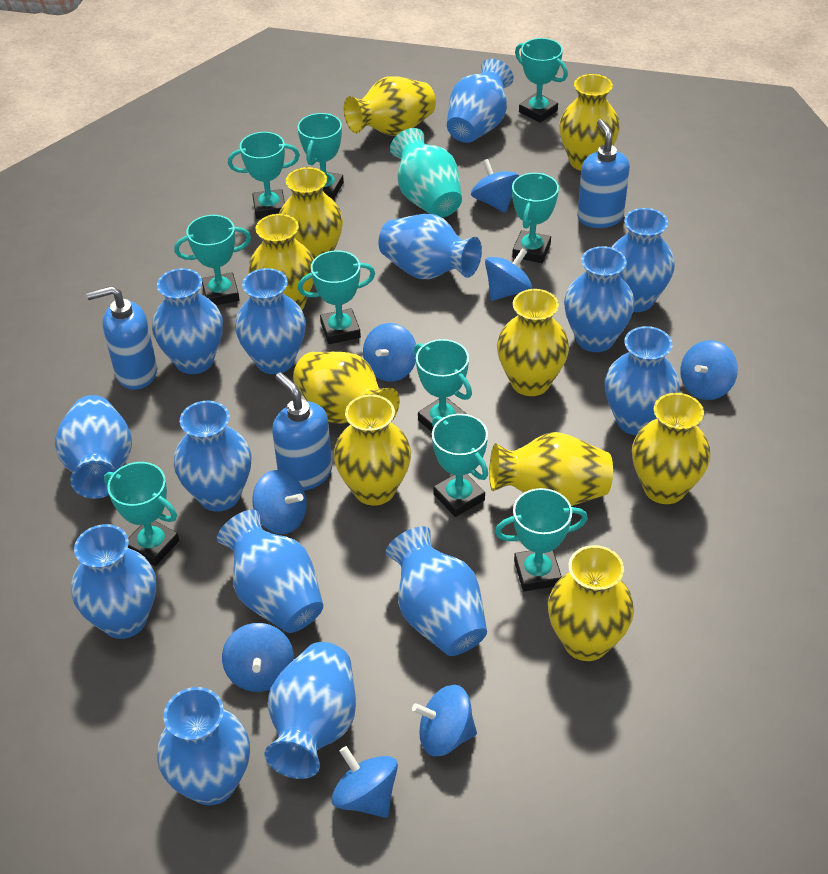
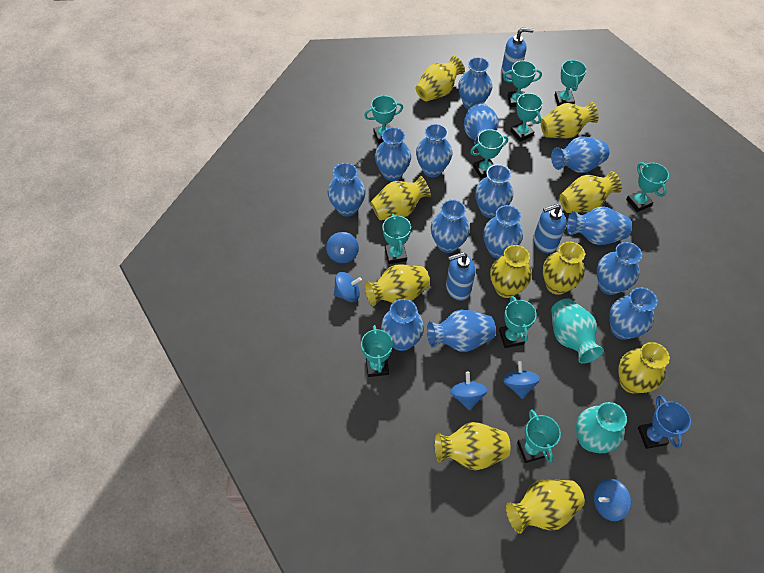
blue spinning top: 8 -> 5
blue trophy: 0 -> 1
turquoise vase: 1 -> 2

